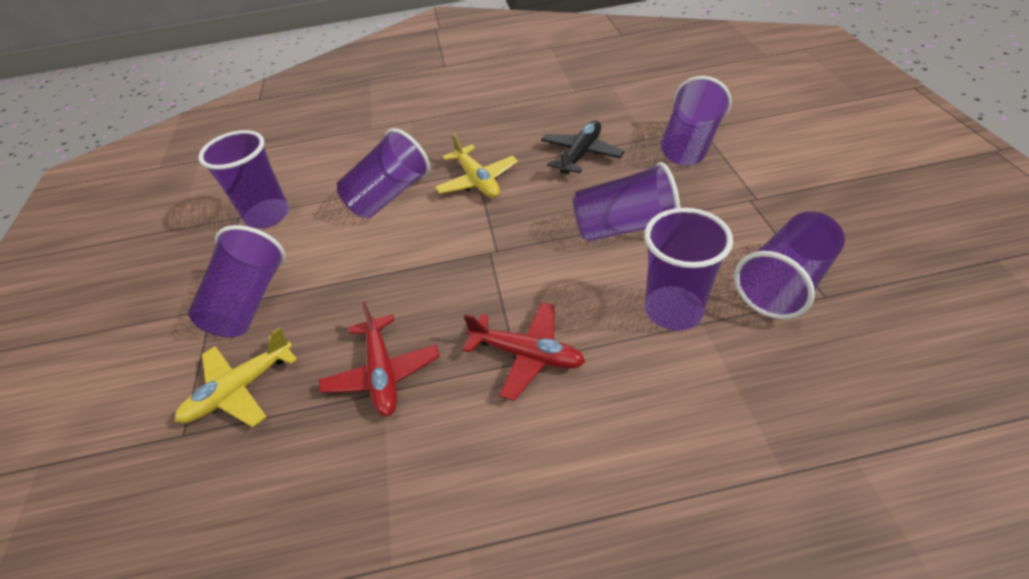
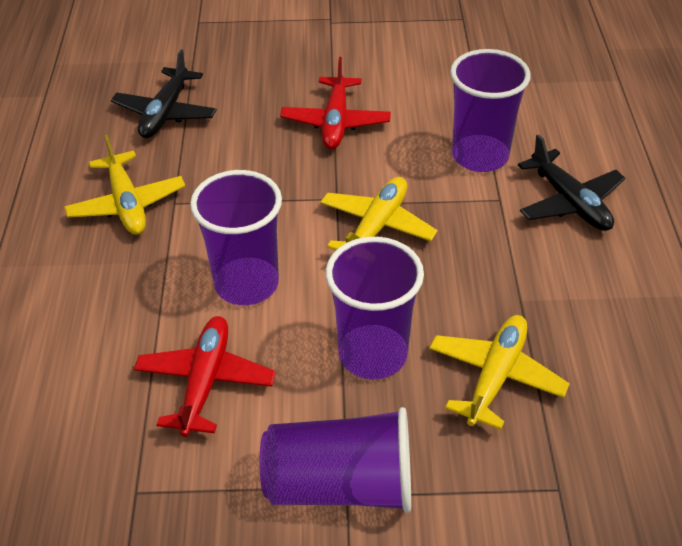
black plane: 1 -> 2
purple cup: 7 -> 4
yellow plane: 2 -> 3

